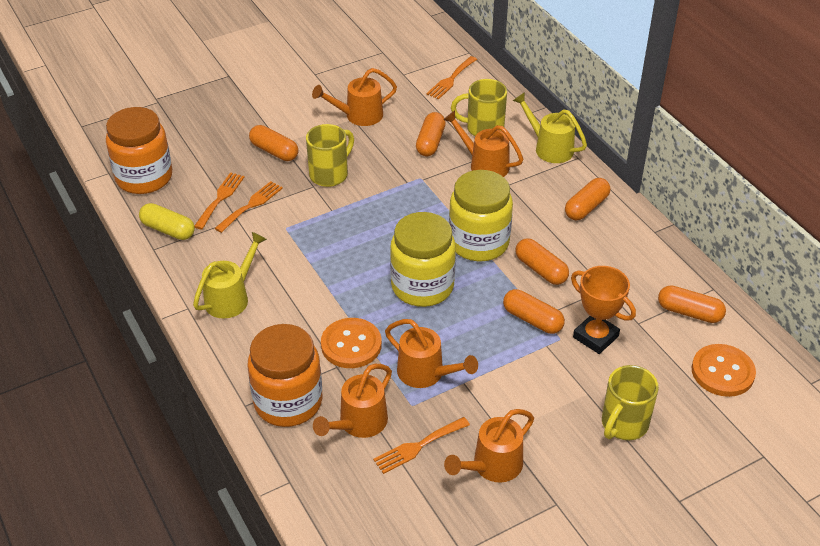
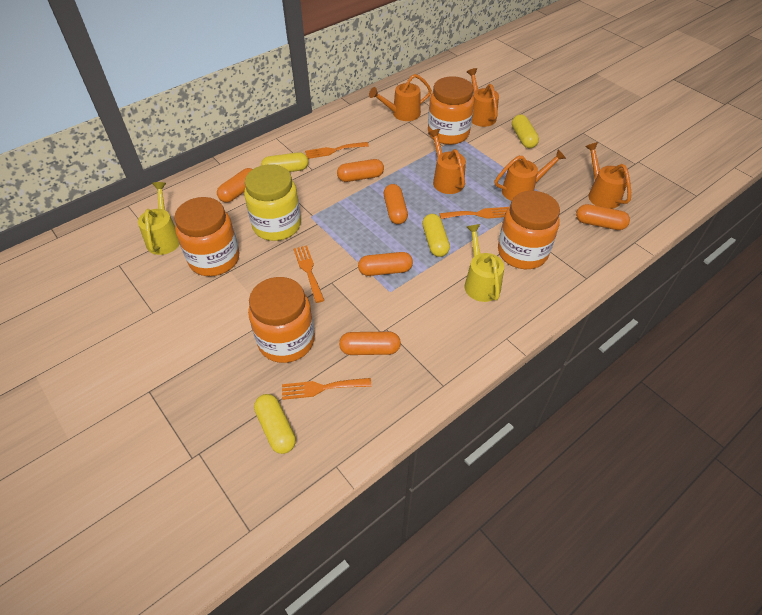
orange button: 2 -> 0
orange jar: 2 -> 4
orange trophy: 1 -> 0
yellow capsule: 1 -> 4
yellow jar: 2 -> 1
yellow mug: 3 -> 0

